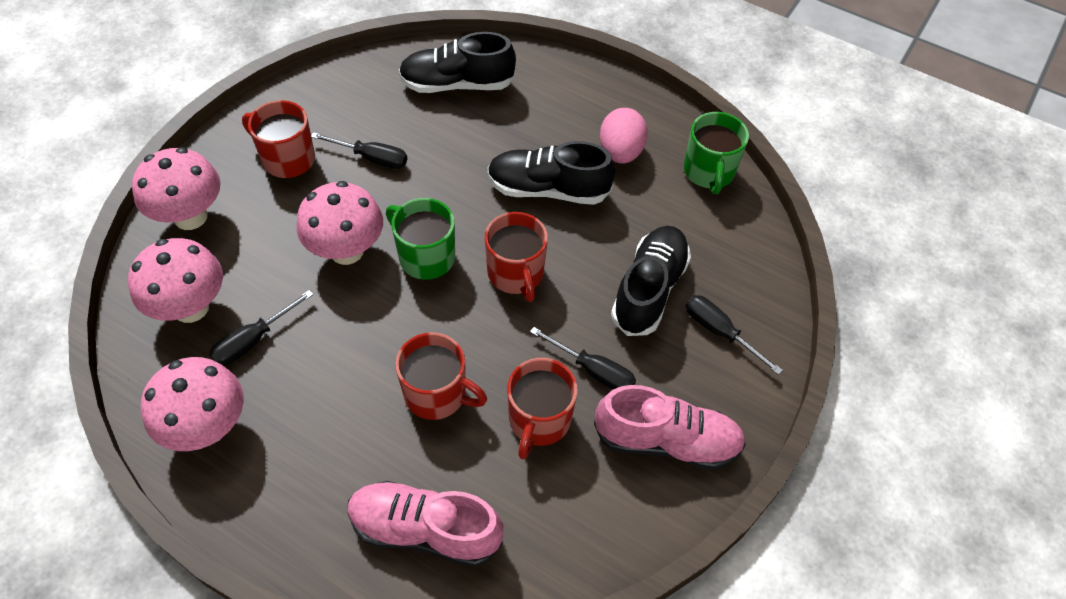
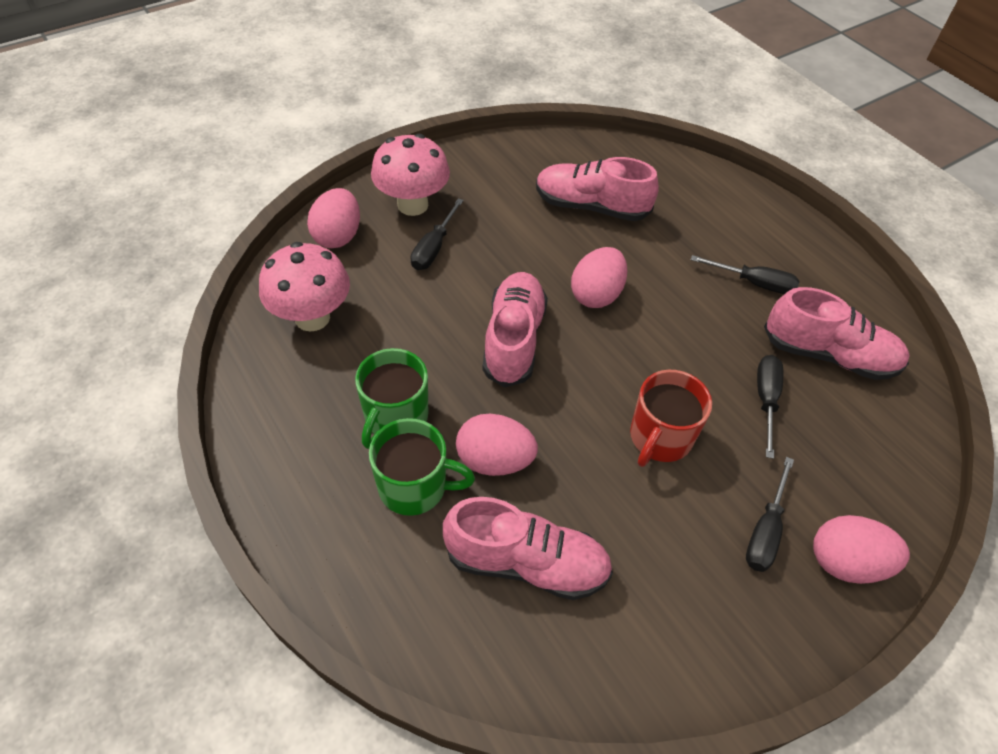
black shoe: 3 -> 0
pink egg: 1 -> 4
pink mushroom: 4 -> 2
pink shoe: 2 -> 4
red mug: 4 -> 1

